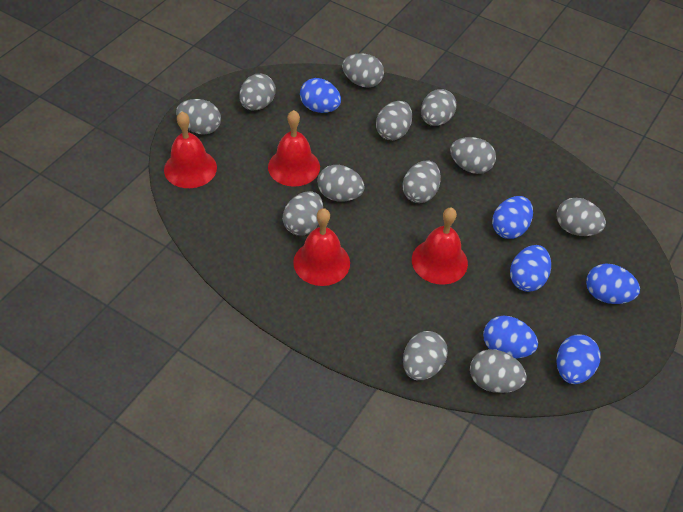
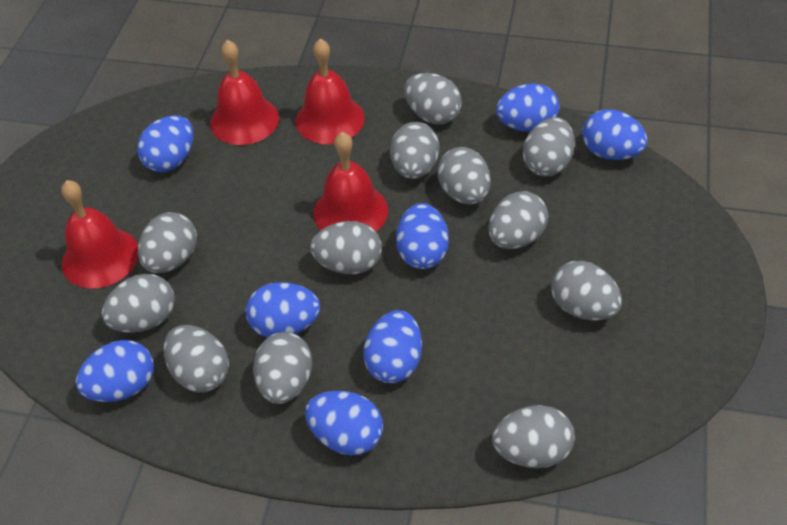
blue egg: 6 -> 8

